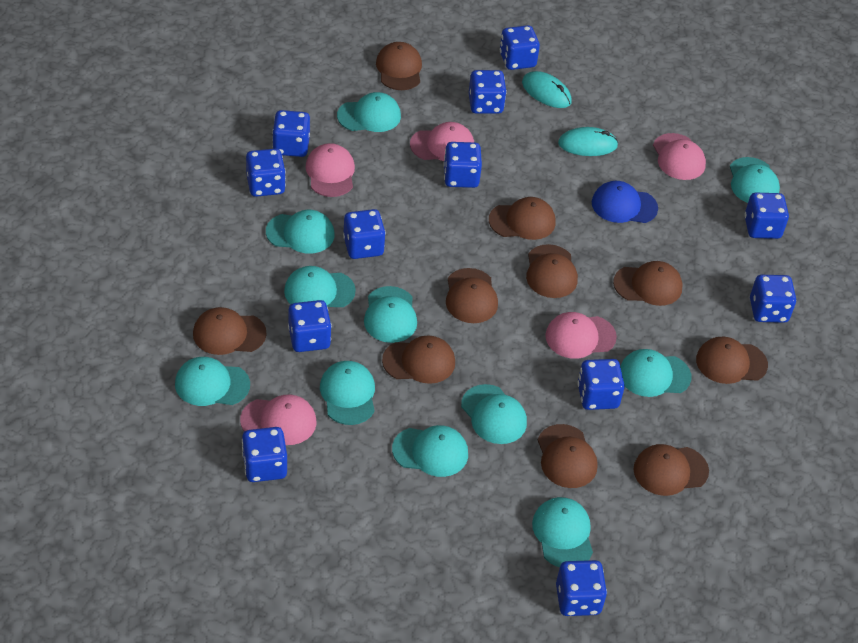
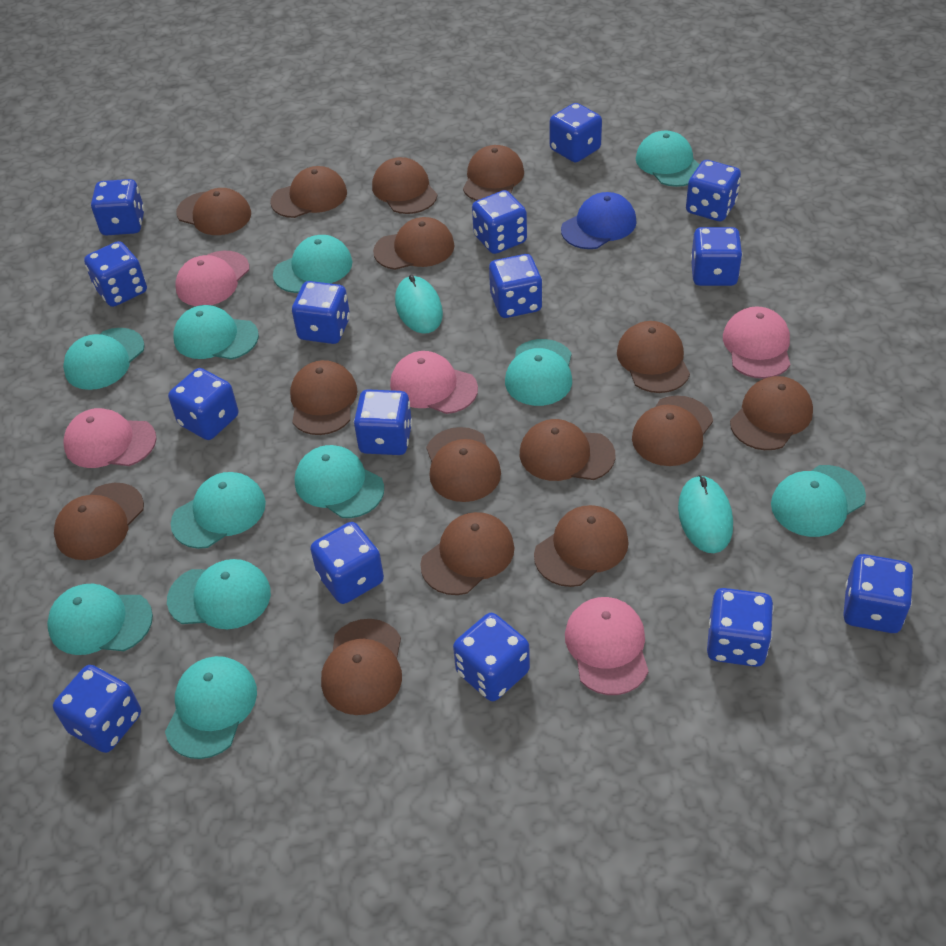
blue dice: 12 -> 15
brown cap: 10 -> 15

